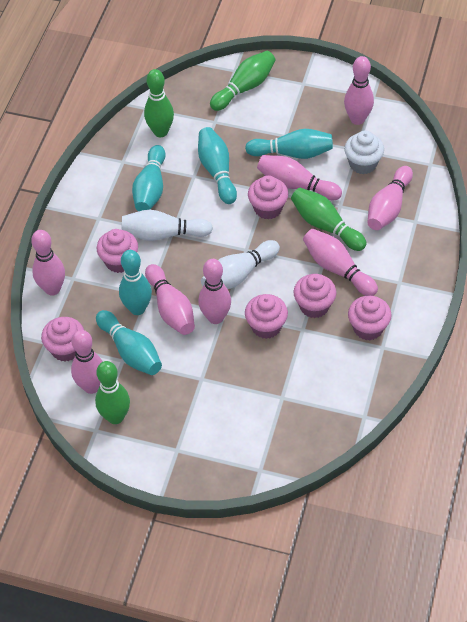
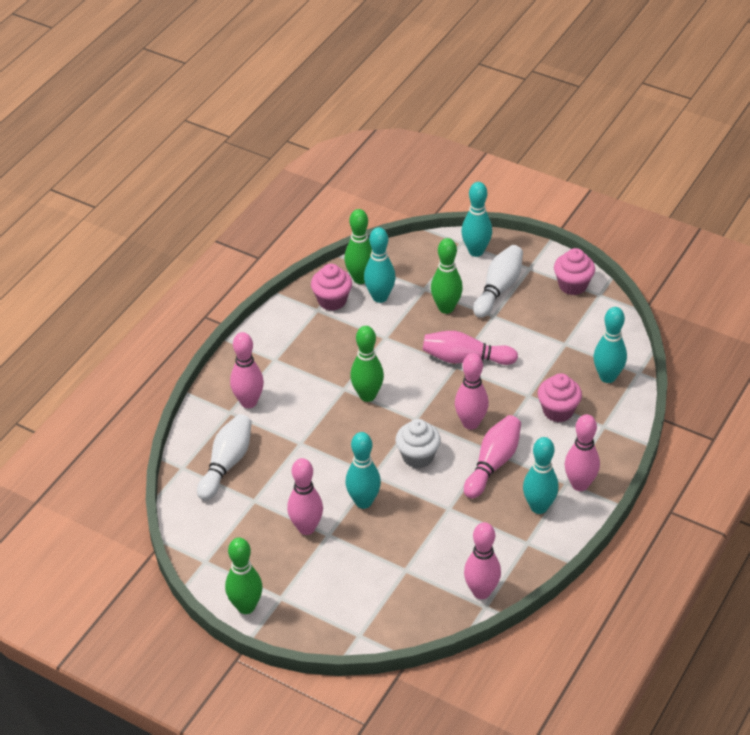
pink bowling pin: 8 -> 7
pink cupcake: 6 -> 3

